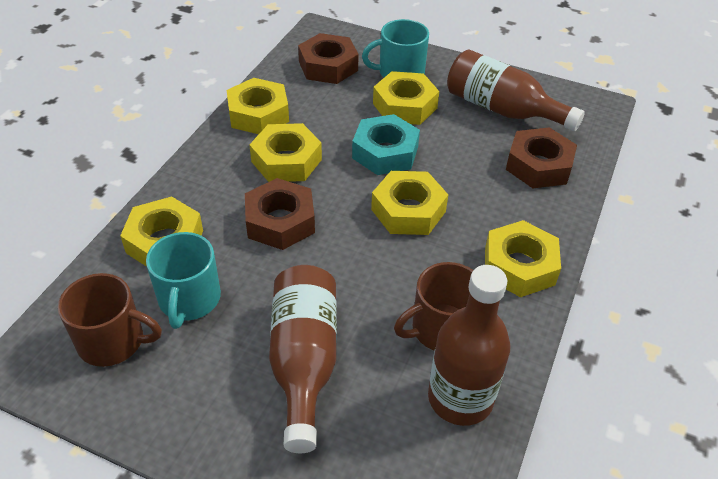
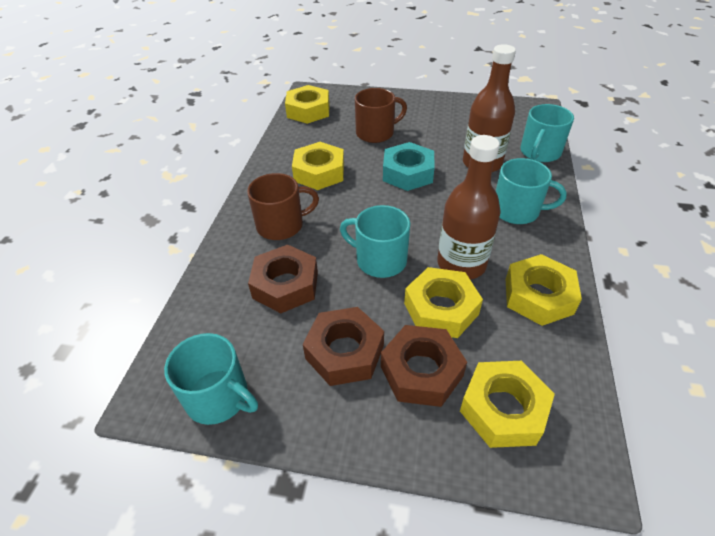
brown bottle: 3 -> 2
turquoise mug: 2 -> 4
yellow nut: 6 -> 5

